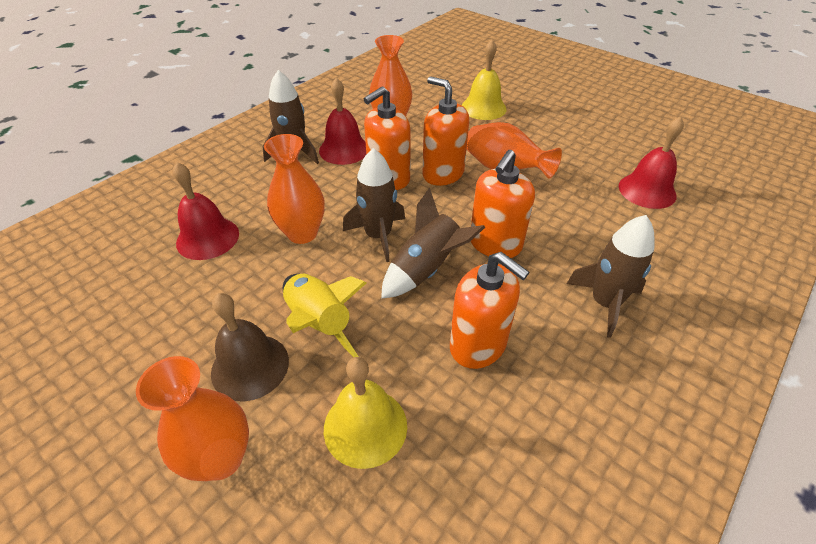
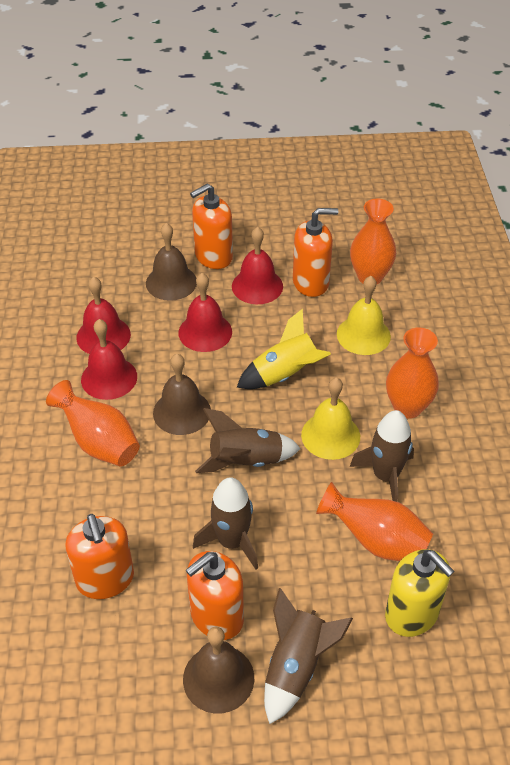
brown bell: 1 -> 3
red bell: 3 -> 4
yellow soap dispenser: 0 -> 1

